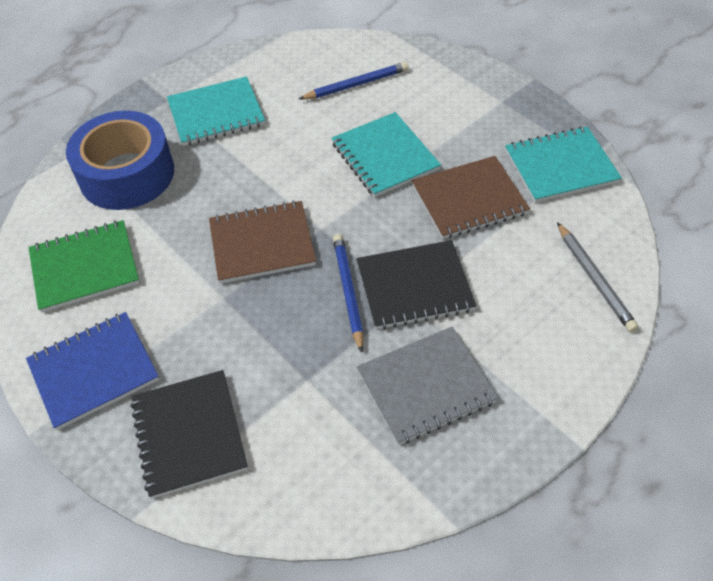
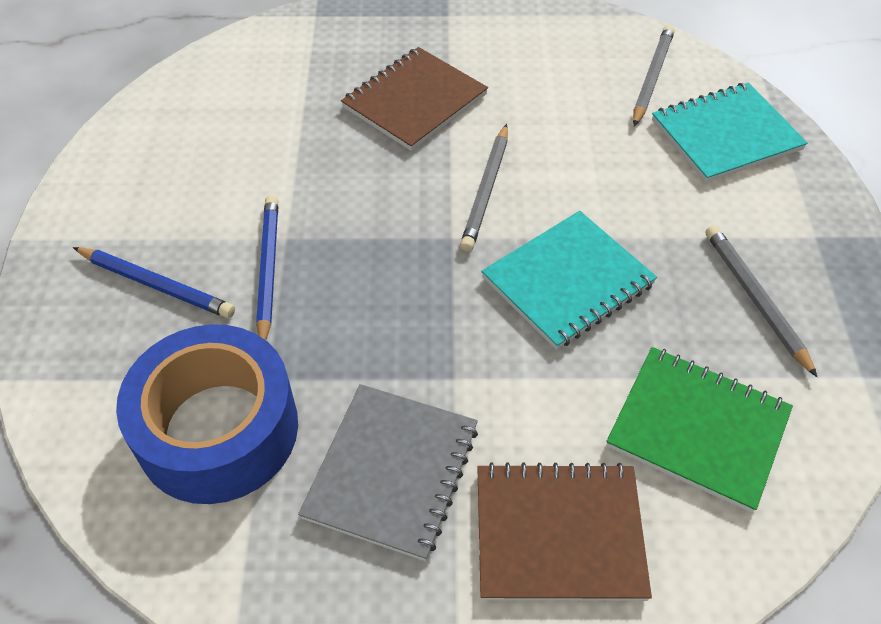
black notebook: 2 -> 0
blue notebook: 1 -> 0
grey pencil: 1 -> 3
turquoise notebook: 3 -> 2

